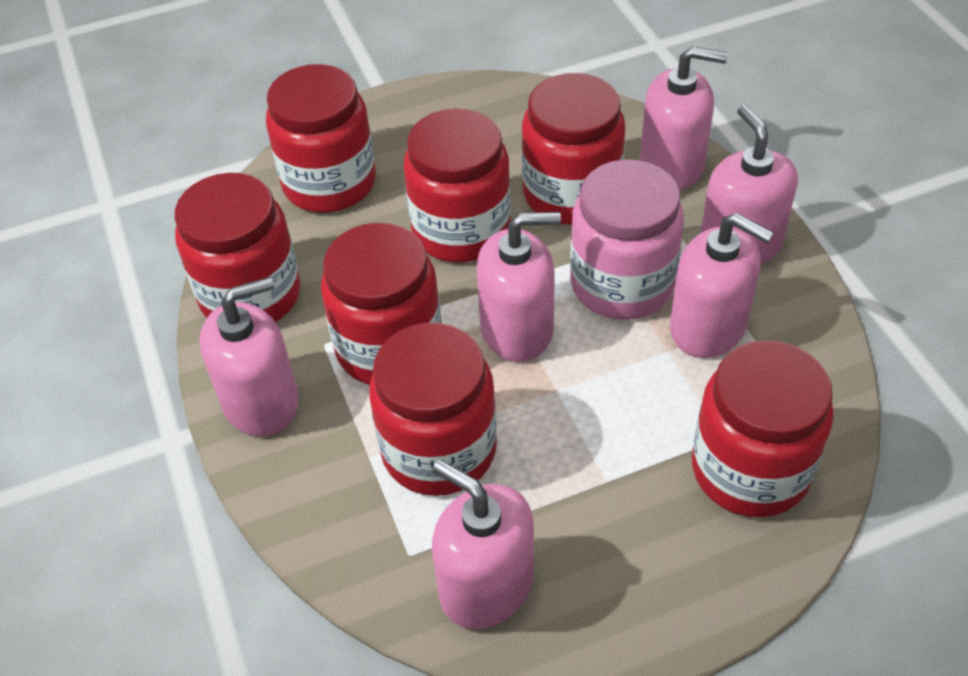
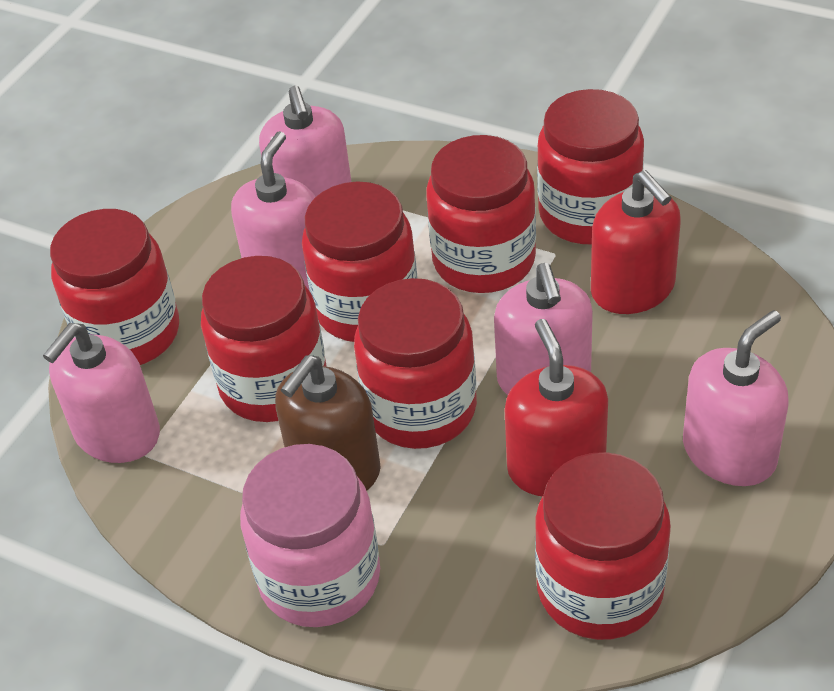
brown soap dispenser: 0 -> 1
pink soap dispenser: 6 -> 5
red soap dispenser: 0 -> 2

